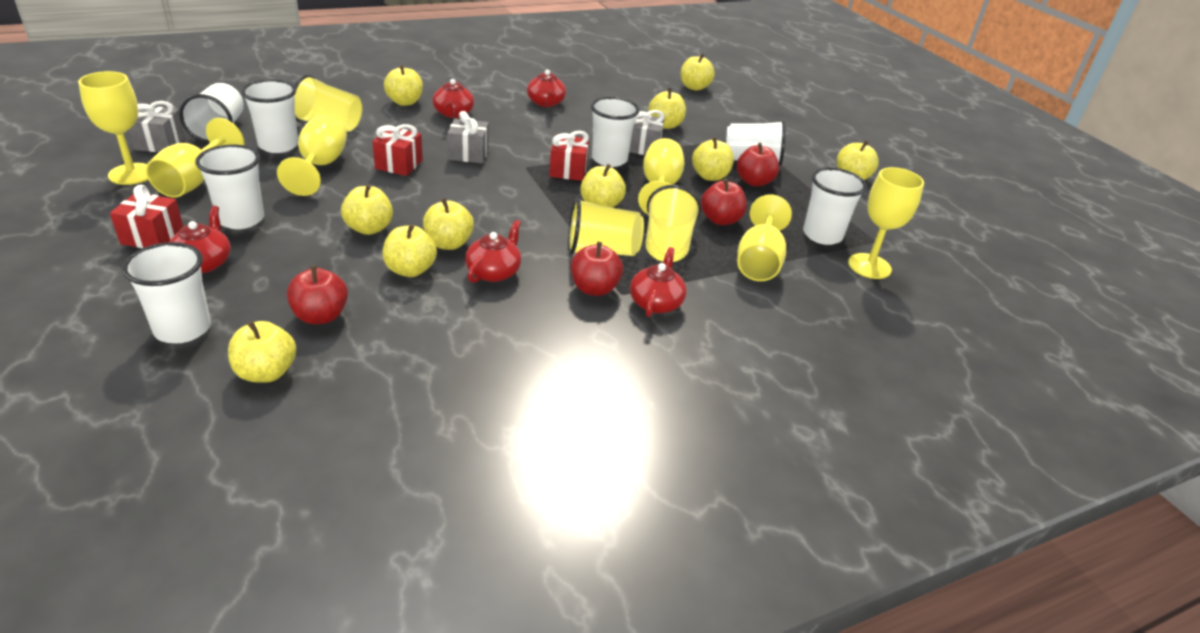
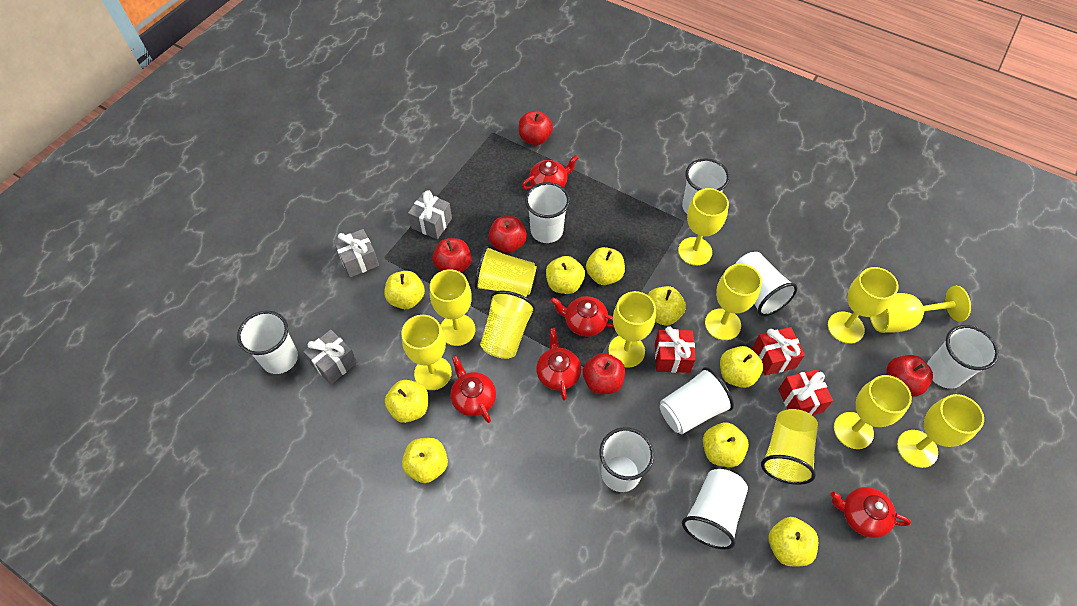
red apple: 4 -> 5
white cup: 7 -> 8
yellow apple: 10 -> 9
yellow goblet: 6 -> 9

